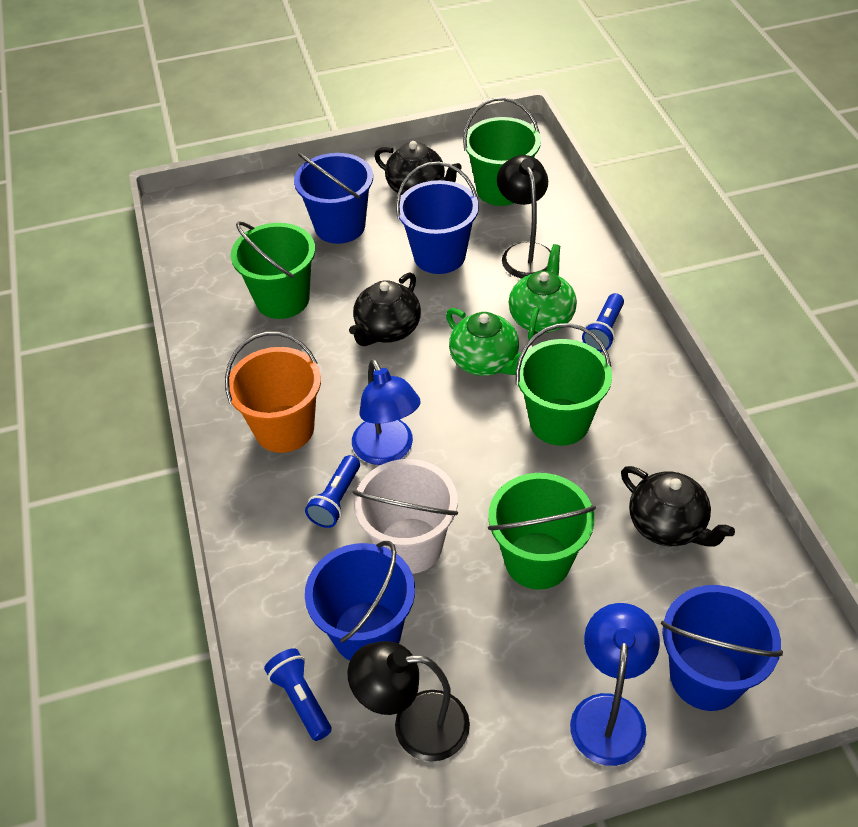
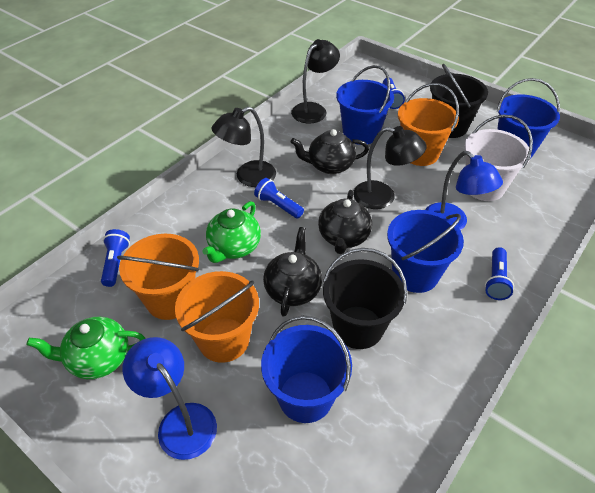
black bucket: 0 -> 2
black lamp: 2 -> 3
blue flashlight: 3 -> 4
green bucket: 4 -> 0
orange bucket: 1 -> 3

